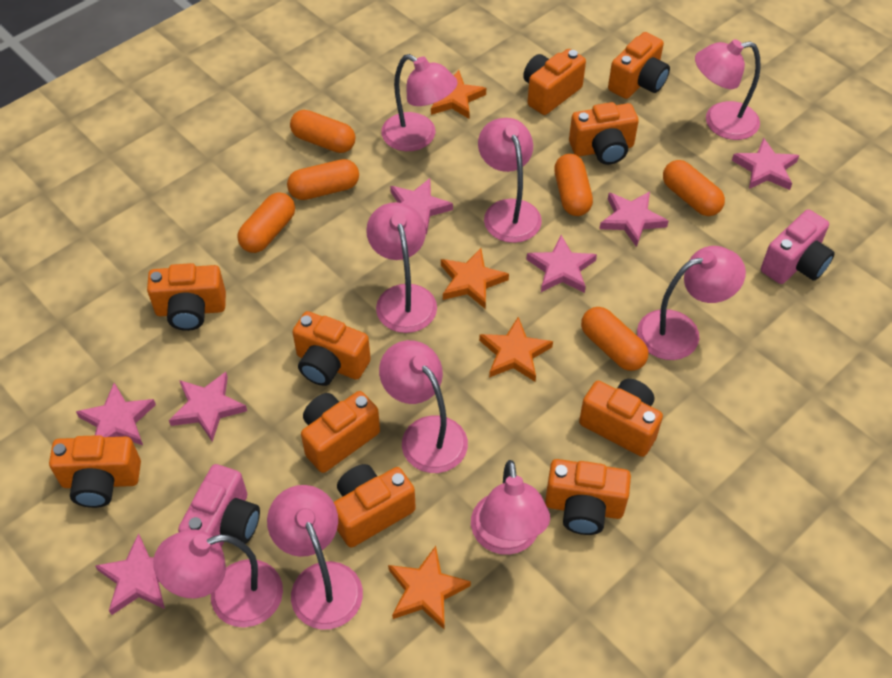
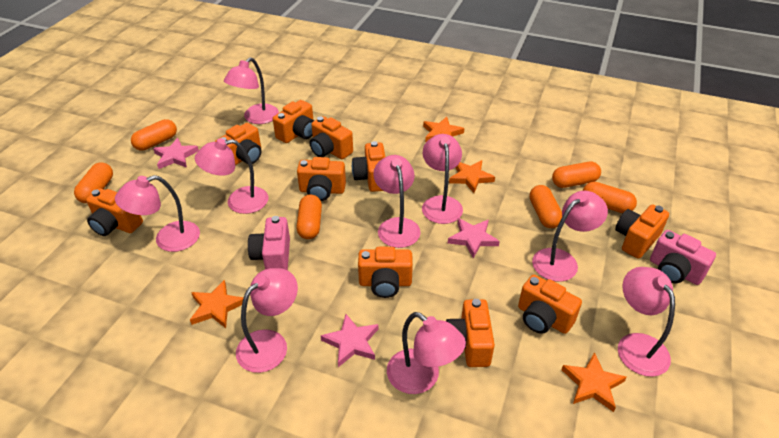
pink star: 7 -> 3

